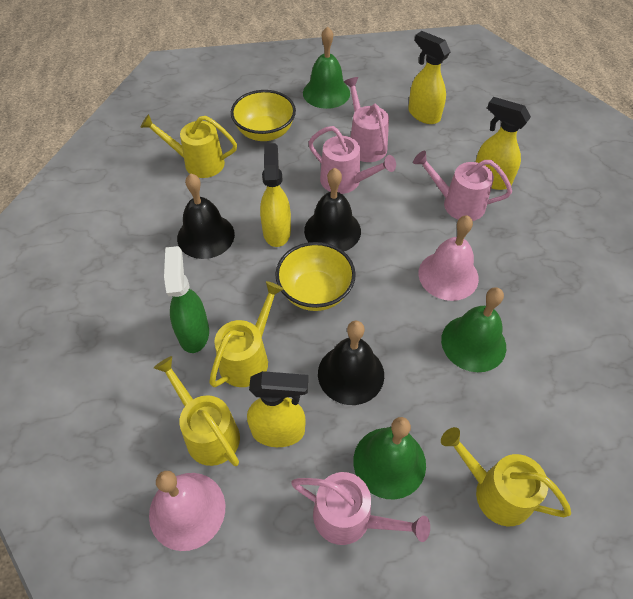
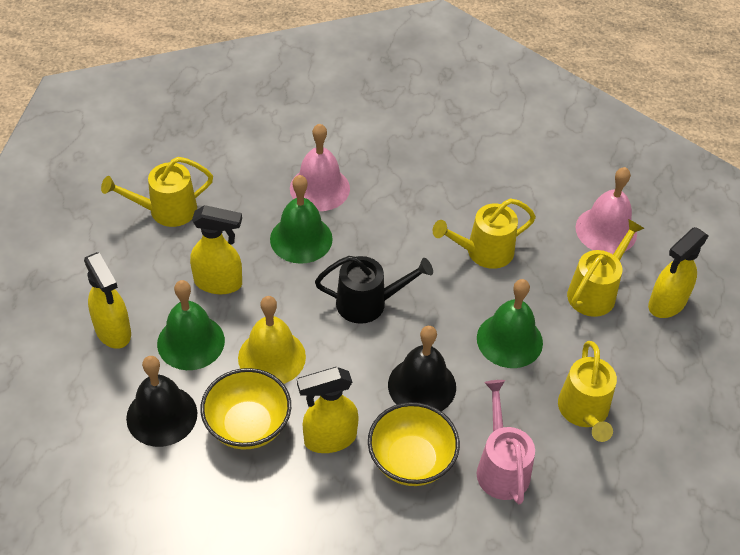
black bell: 3 -> 2
black watering can: 0 -> 1
green spray bottle: 1 -> 0
pink watering can: 4 -> 1
yellow bell: 0 -> 1

